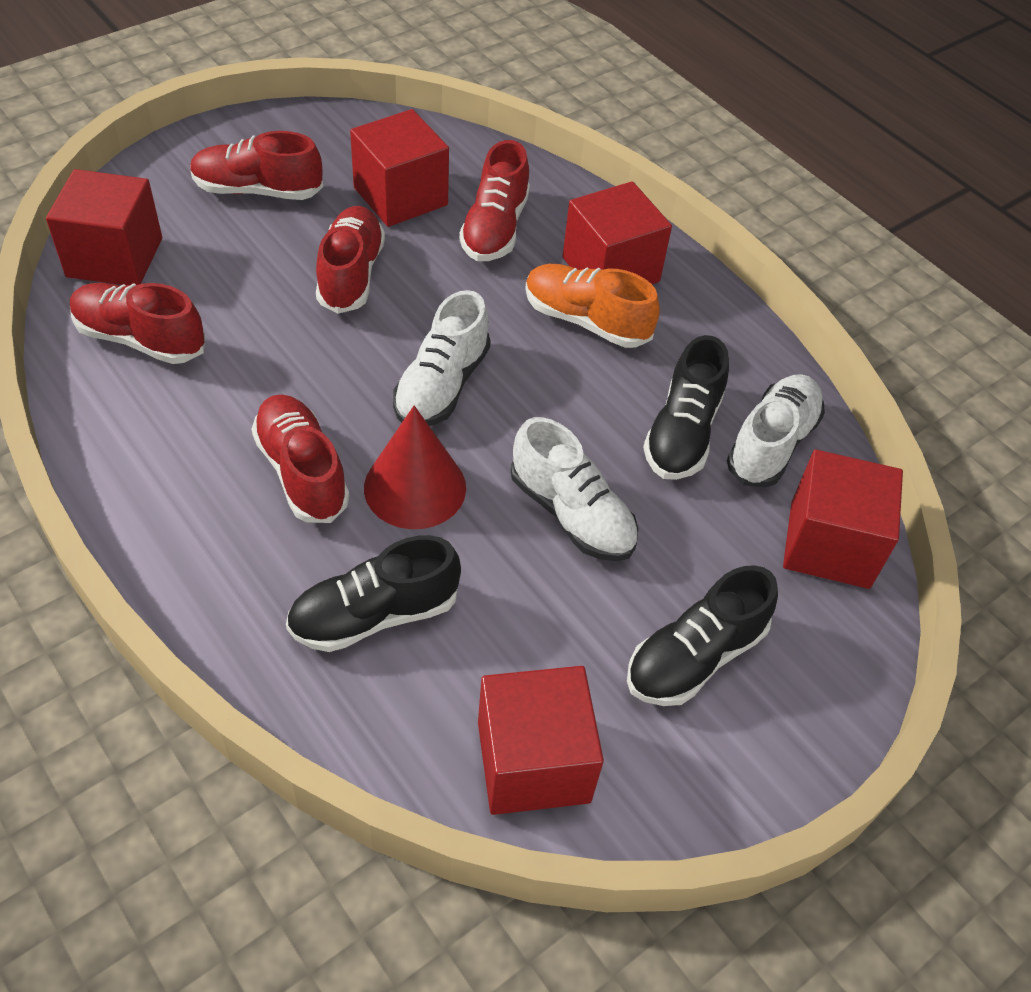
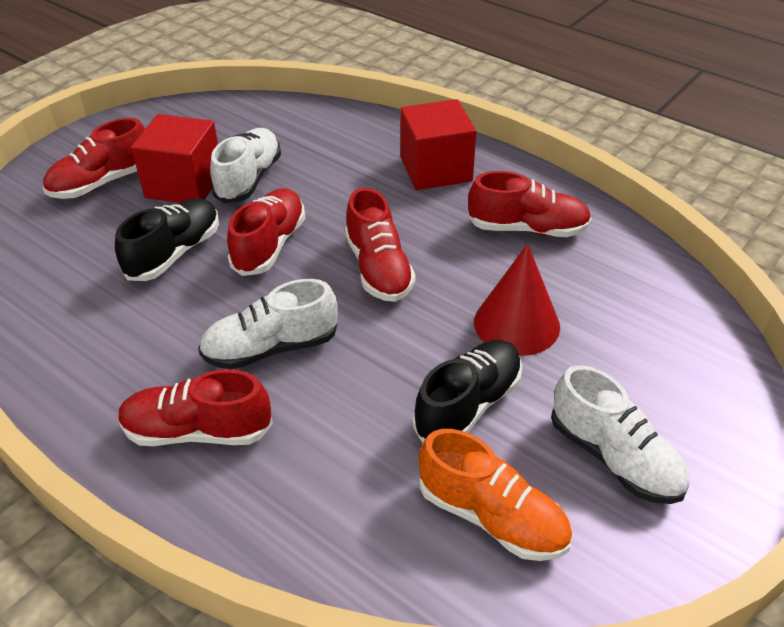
black shoe: 3 -> 2
red cube: 5 -> 2

